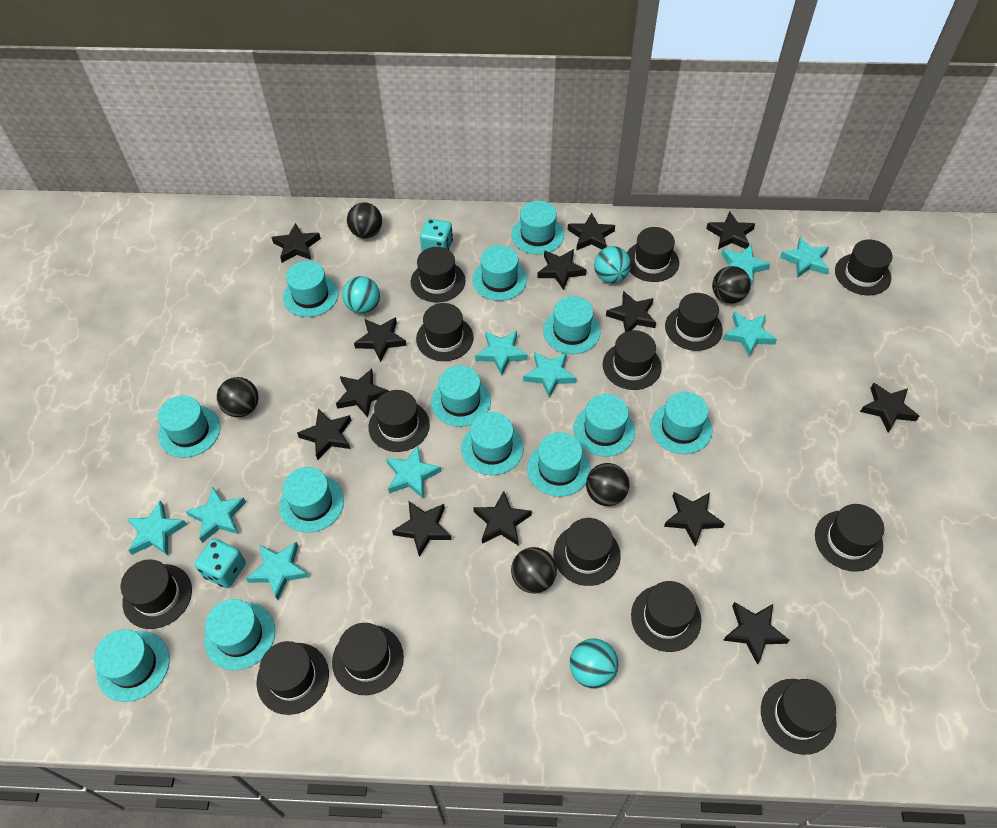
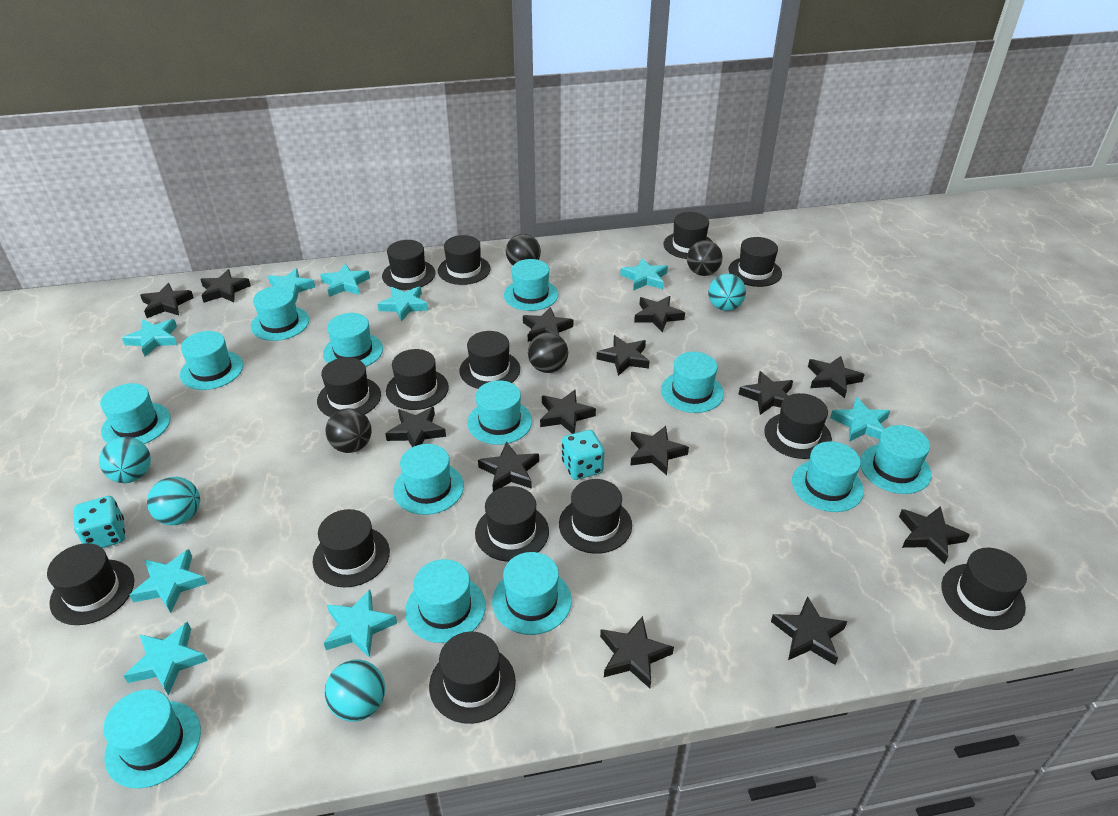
black ball: 5 -> 4
black star: 13 -> 14
turquoise ball: 3 -> 4

